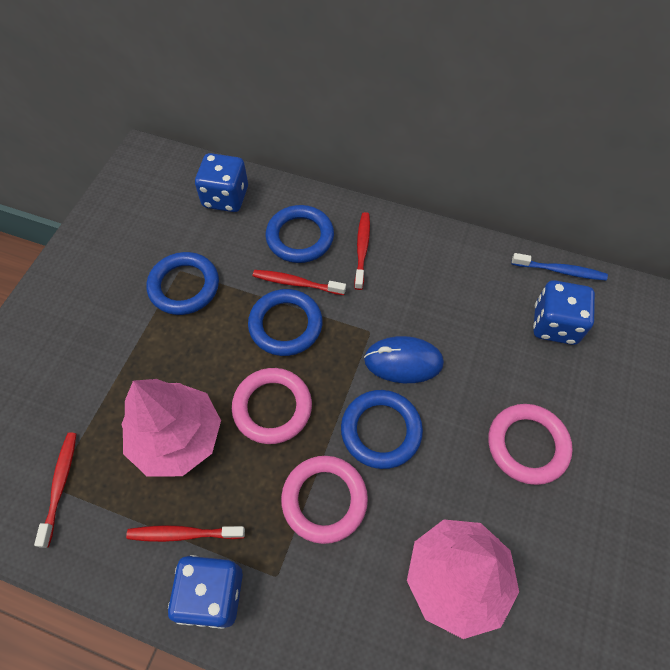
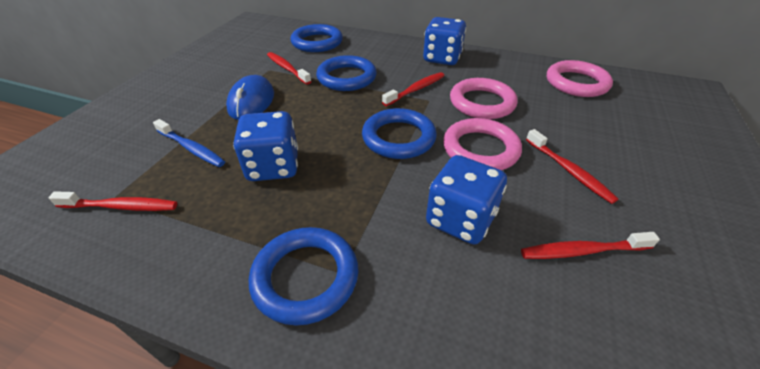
pink tree: 2 -> 0
red toothbrush: 4 -> 5

